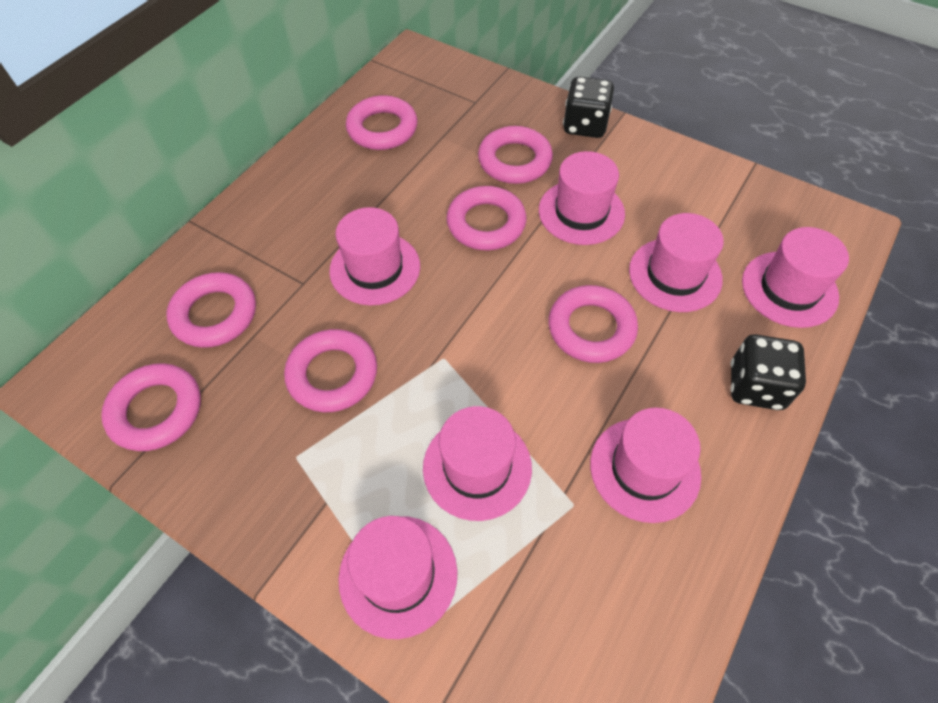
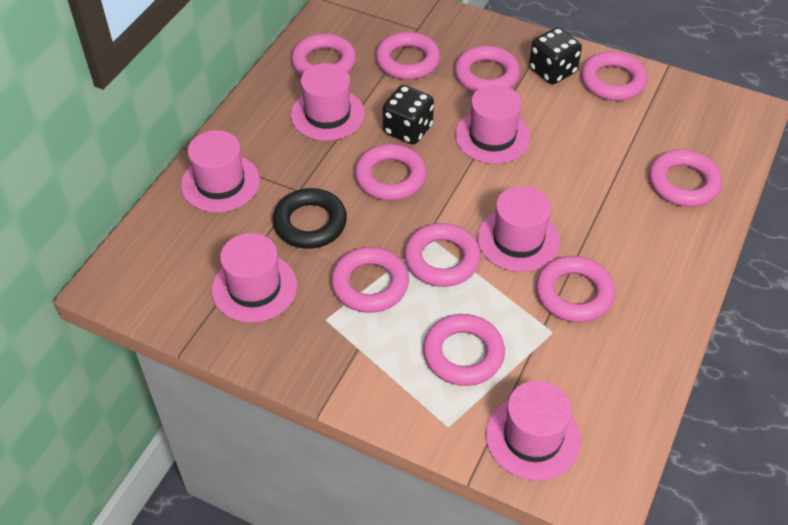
black ring: 0 -> 1
pink hat: 7 -> 6
pink ring: 7 -> 10

